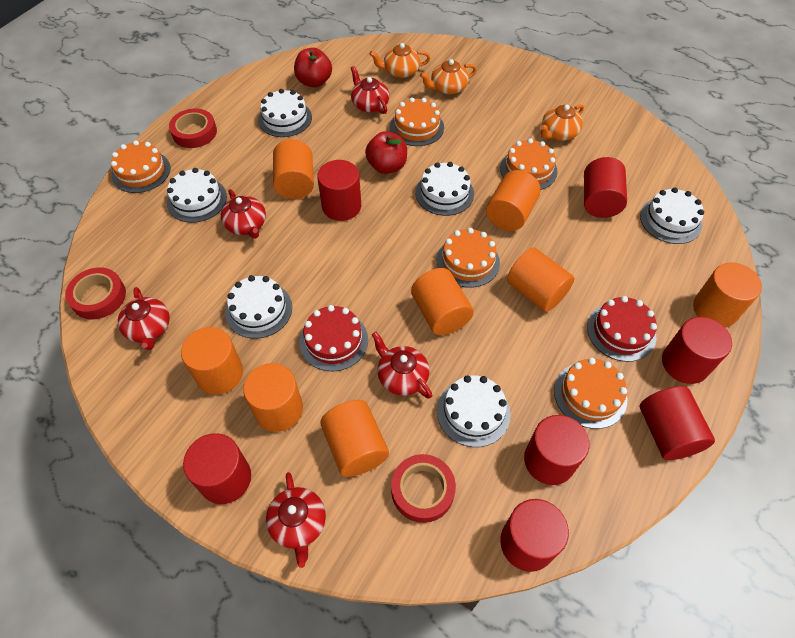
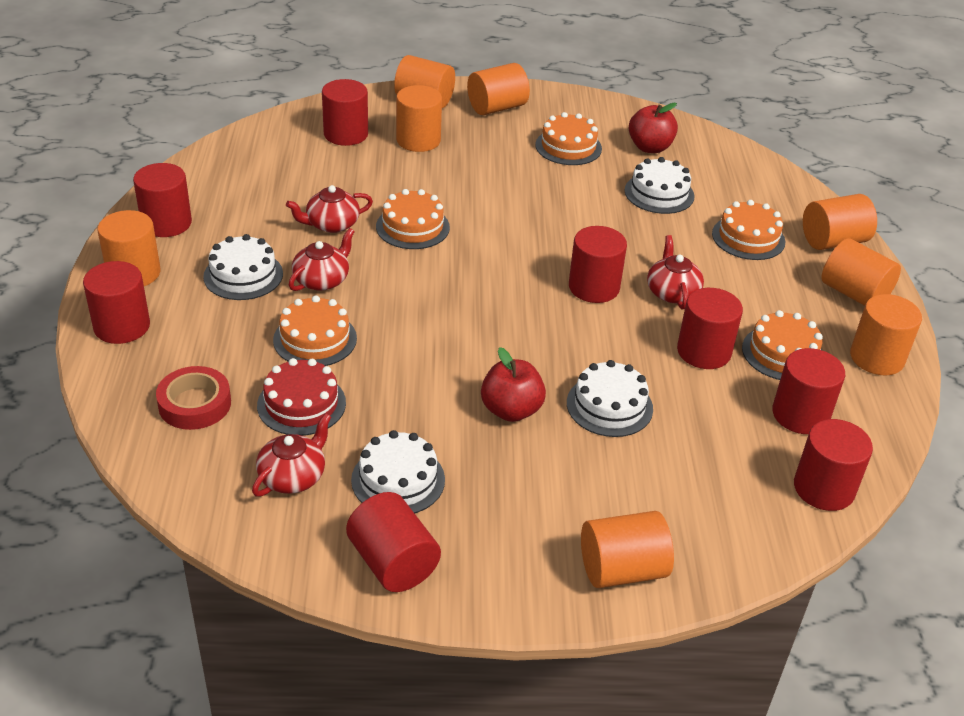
orange teapot: 3 -> 0
red cake: 2 -> 1
red cylinder: 7 -> 8
red tape: 3 -> 1
red teapot: 5 -> 4
white cake: 6 -> 4

